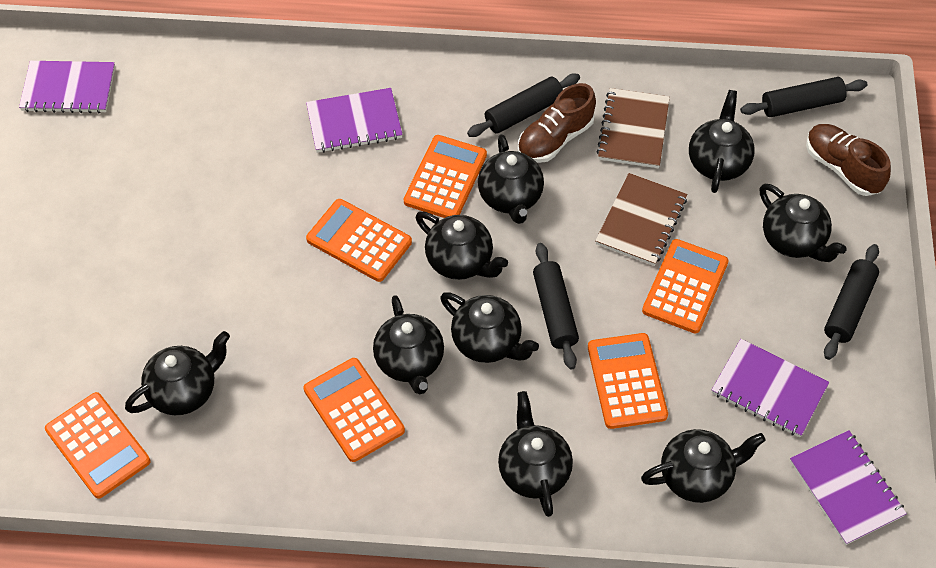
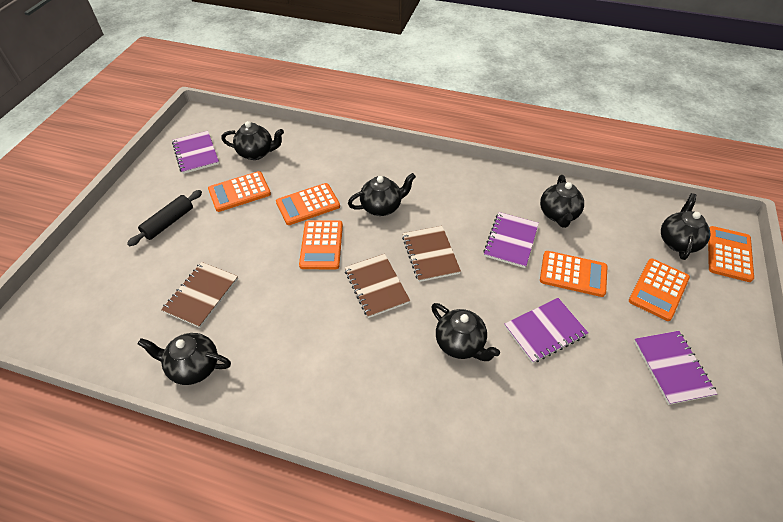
black rolling pin: 4 -> 1
black teapot: 9 -> 6
brown notebook: 2 -> 3
brown shoe: 2 -> 0

